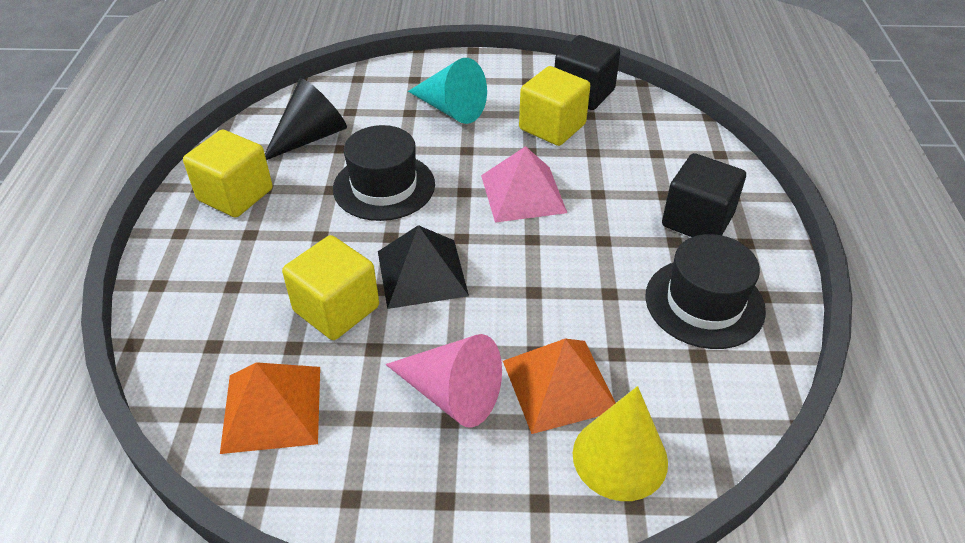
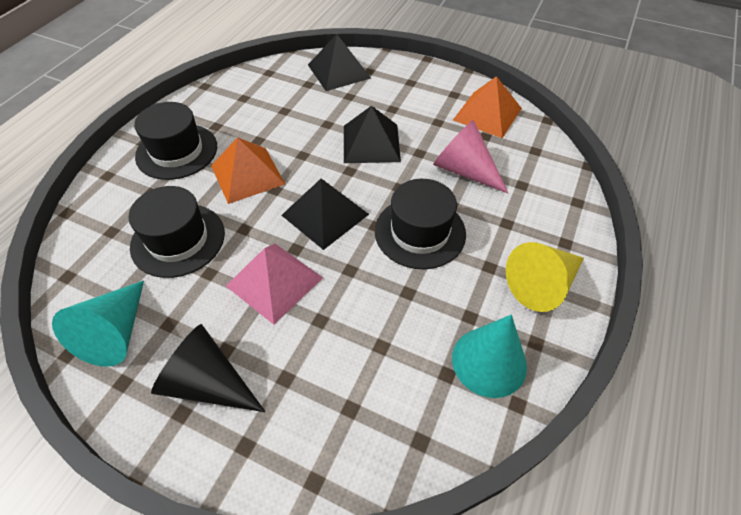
black cube: 2 -> 0
black hat: 2 -> 3
black pyramid: 1 -> 3
turquoise cone: 1 -> 2
yellow cube: 3 -> 0

